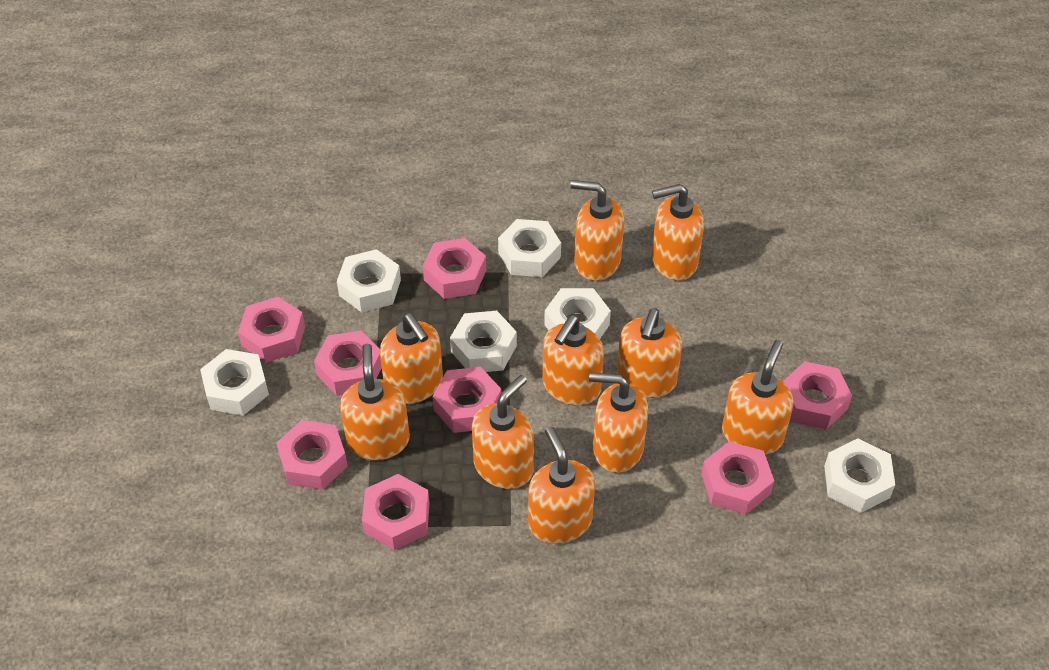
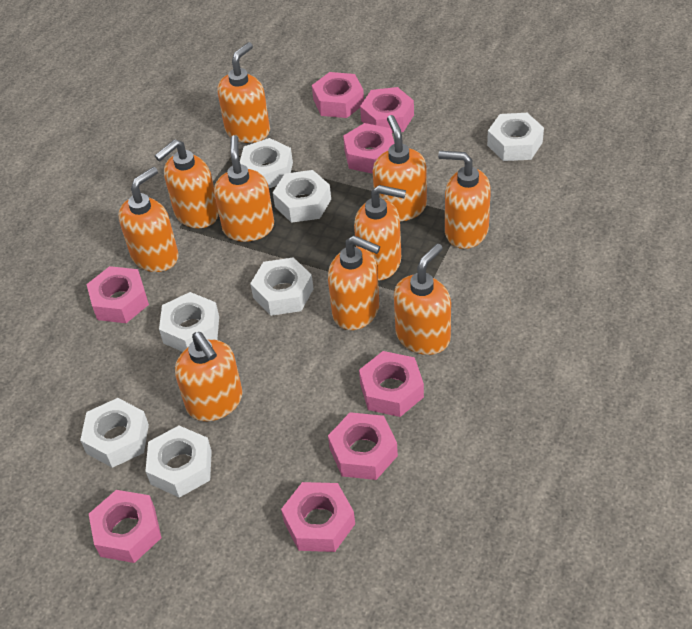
white nut: 6 -> 7

